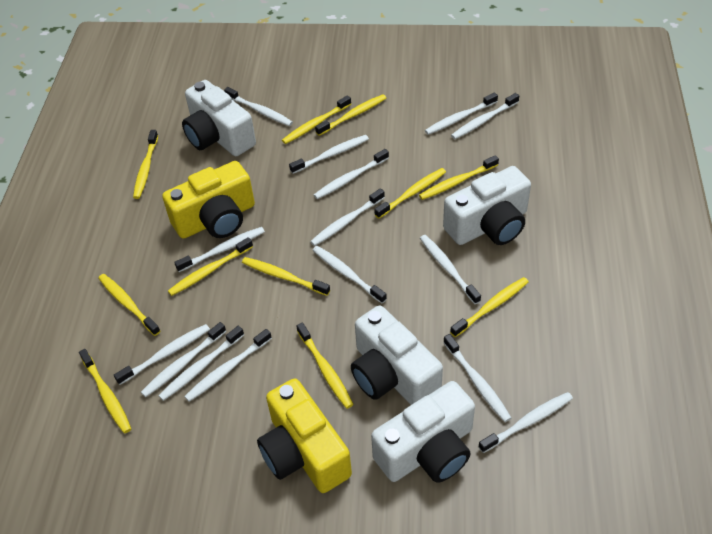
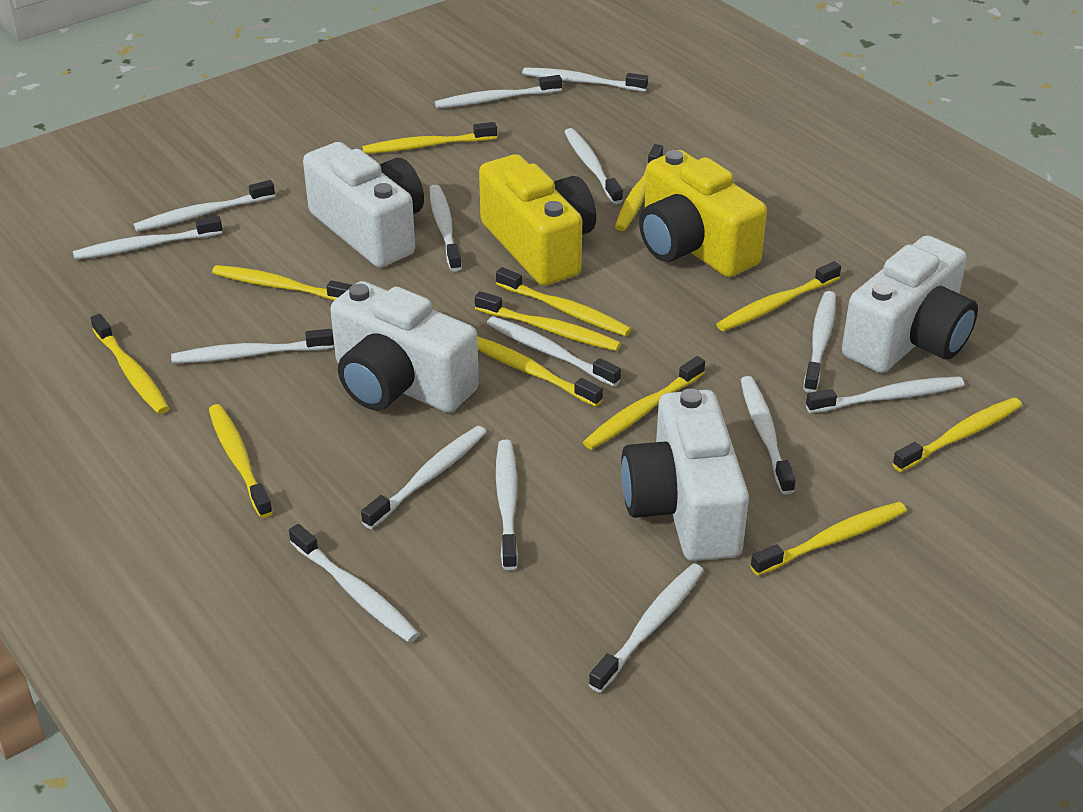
yellow toothbrush: 11 -> 12

